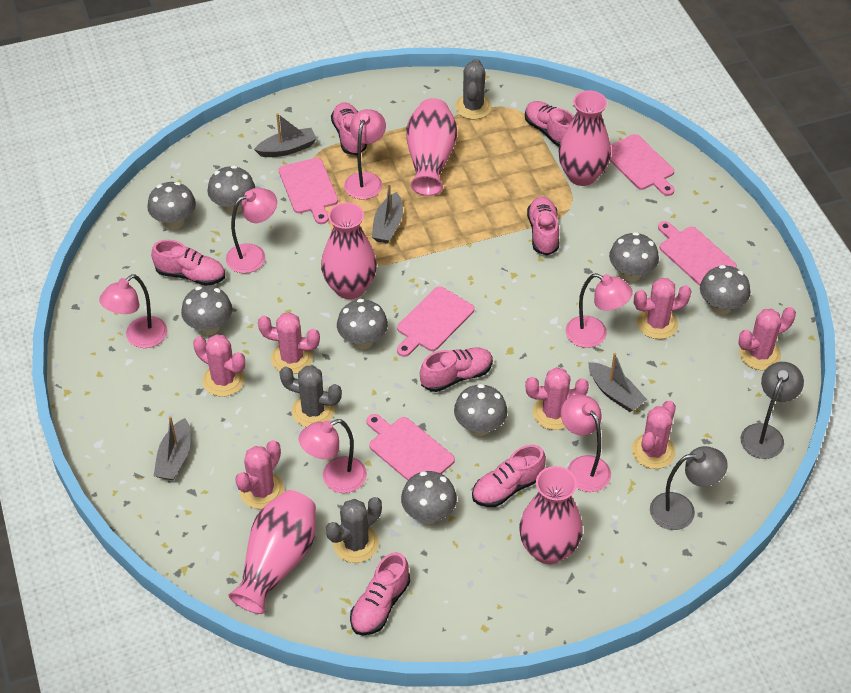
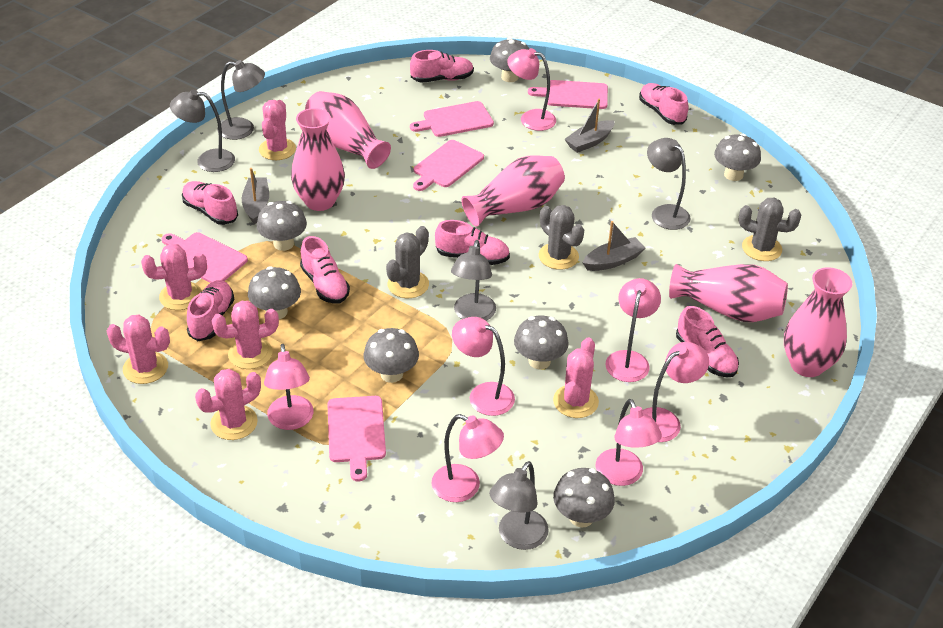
grey boat: 4 -> 3
grey lamp: 2 -> 5
grey mushroom: 8 -> 7
pink cactus: 7 -> 6
pink lamp: 6 -> 7

